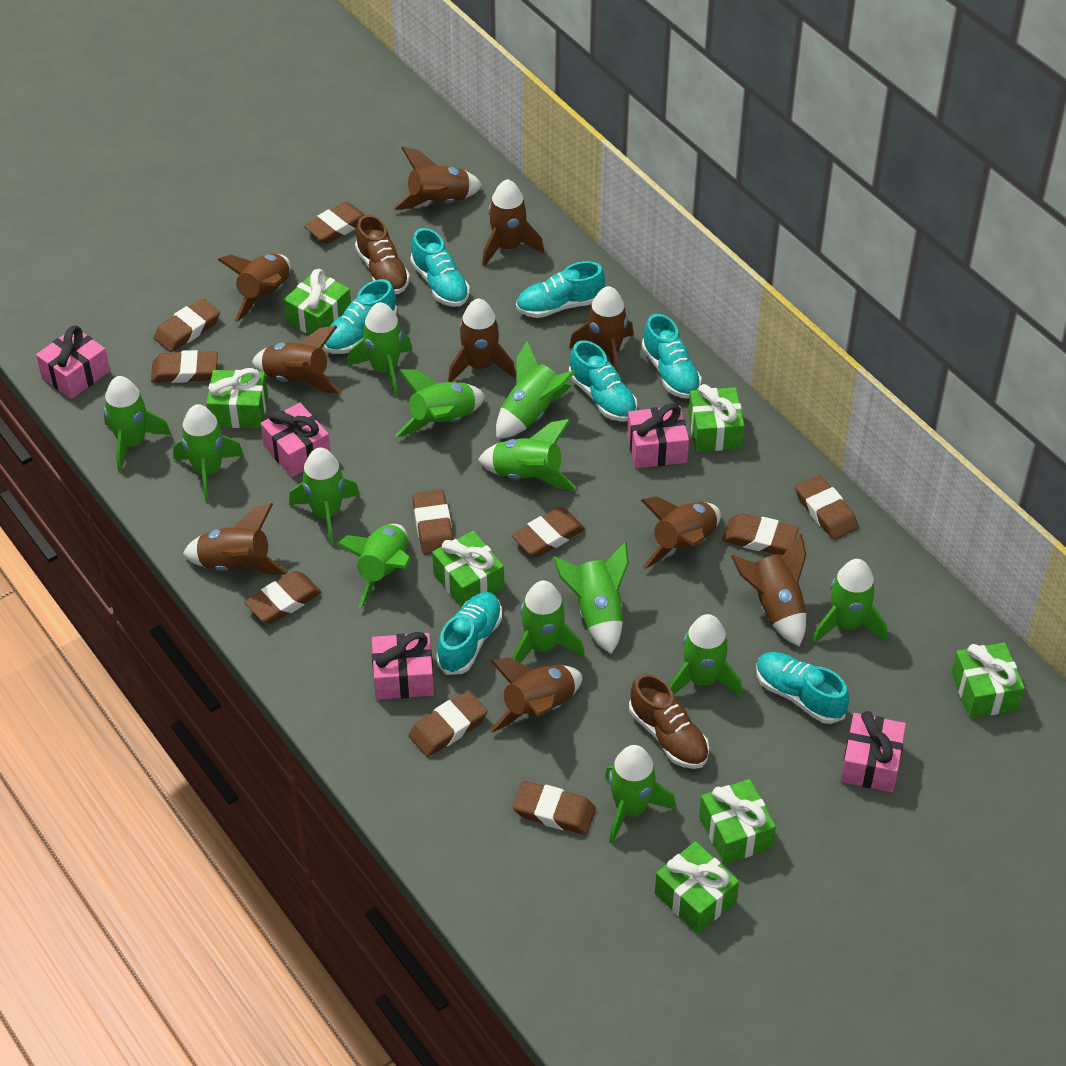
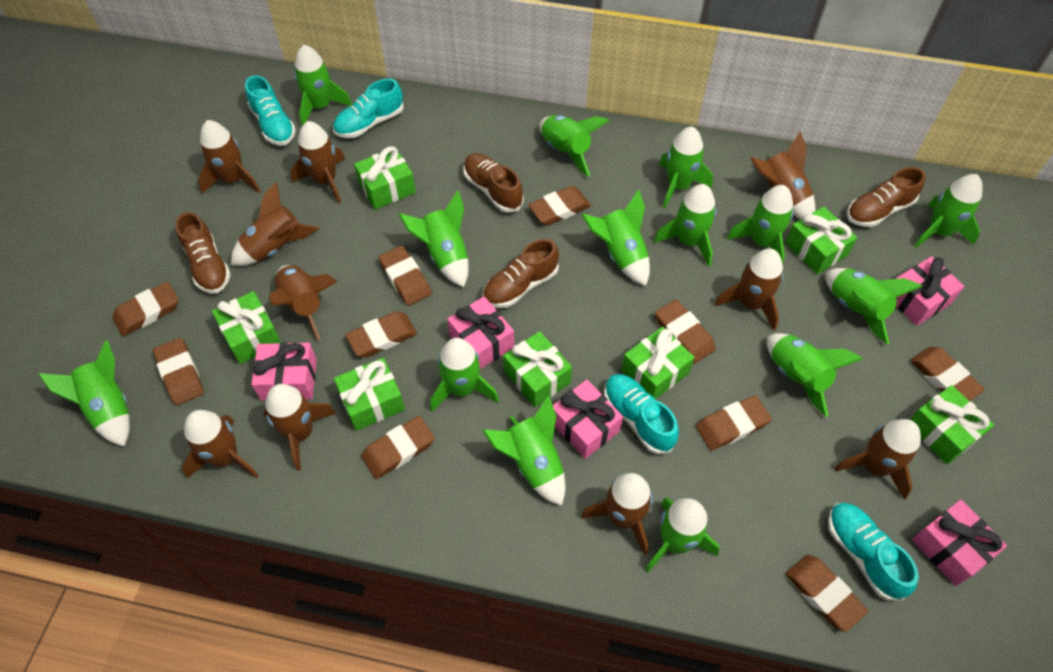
brown shoe: 2 -> 4
green rocket: 13 -> 14
turquoise shoe: 7 -> 4

